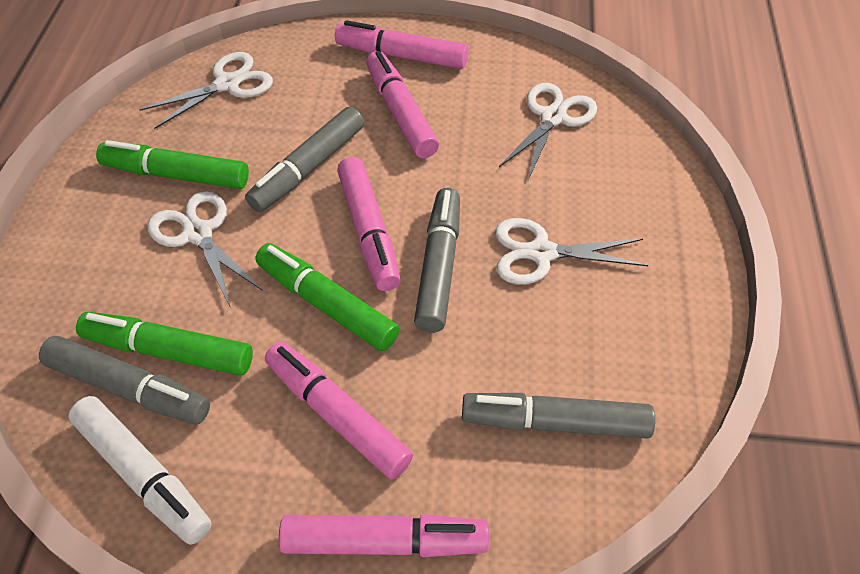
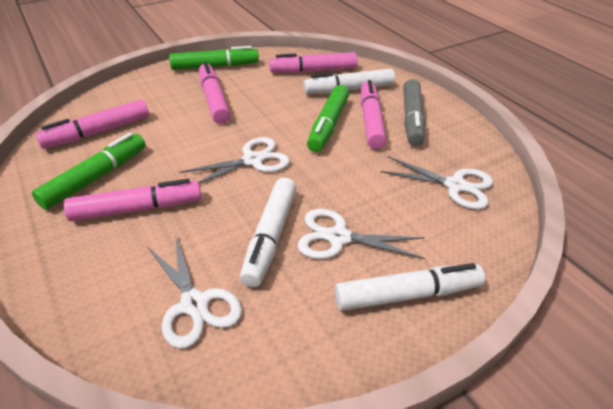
grey marker: 4 -> 1
white marker: 1 -> 3

